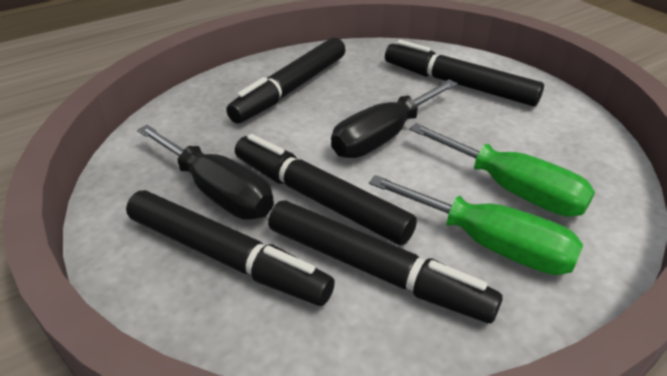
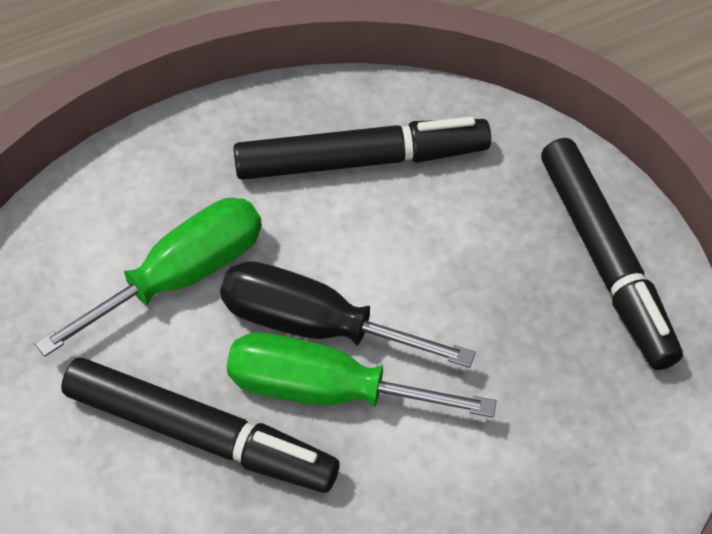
black marker: 5 -> 3
black screwdriver: 2 -> 1

